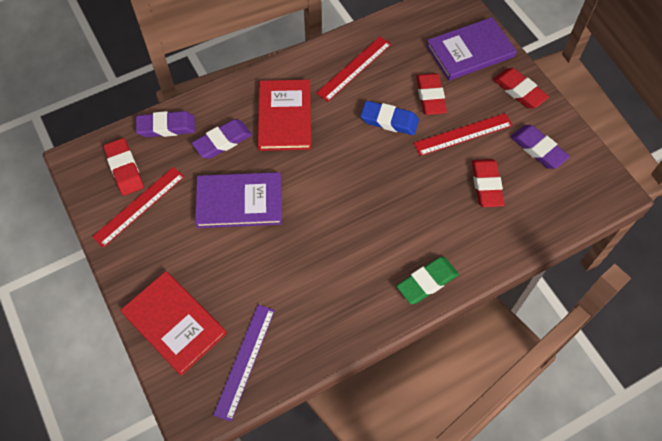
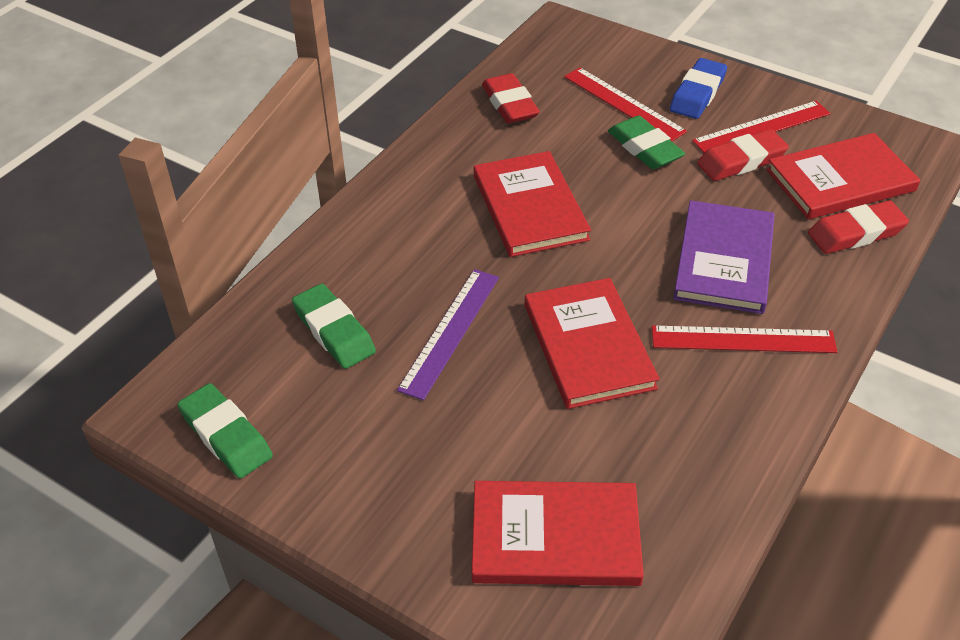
green eraser: 1 -> 3
purple book: 2 -> 1
purple eraser: 3 -> 0
red book: 2 -> 4
red eraser: 4 -> 3

